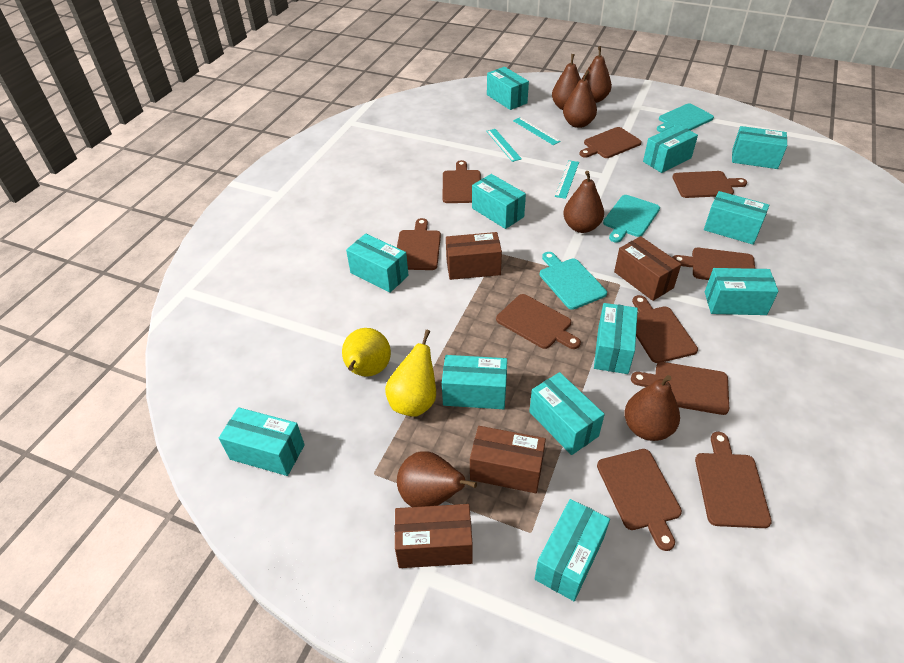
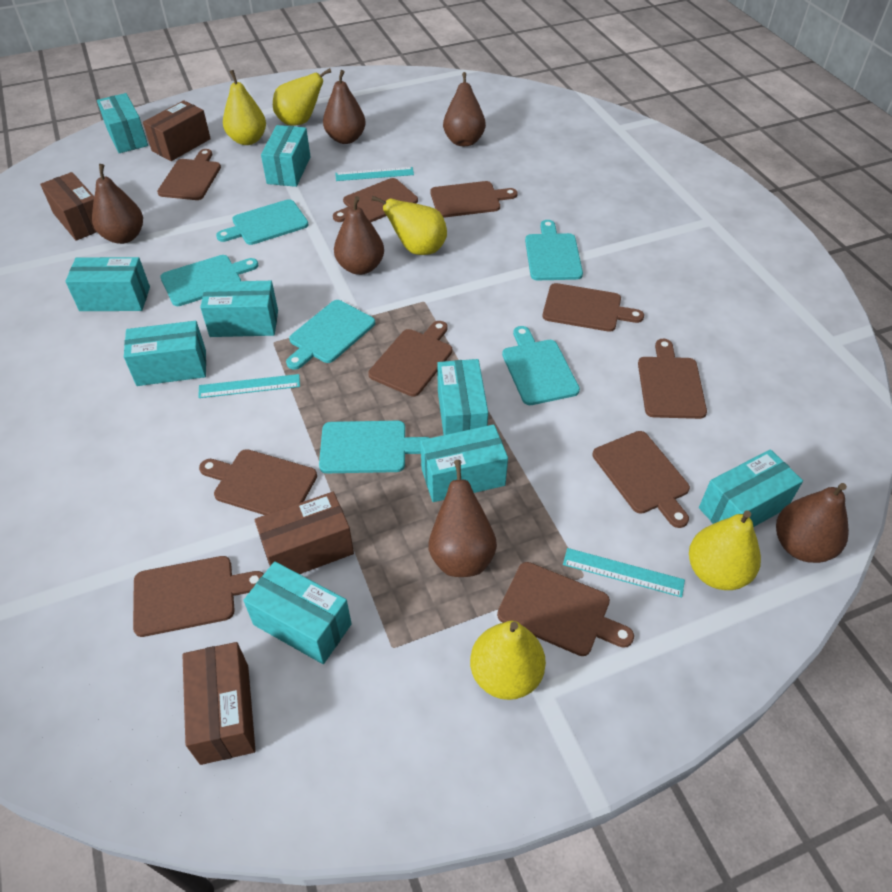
turquoise box: 12 -> 9
turquoise cutting board: 3 -> 6
yellow pear: 2 -> 5

